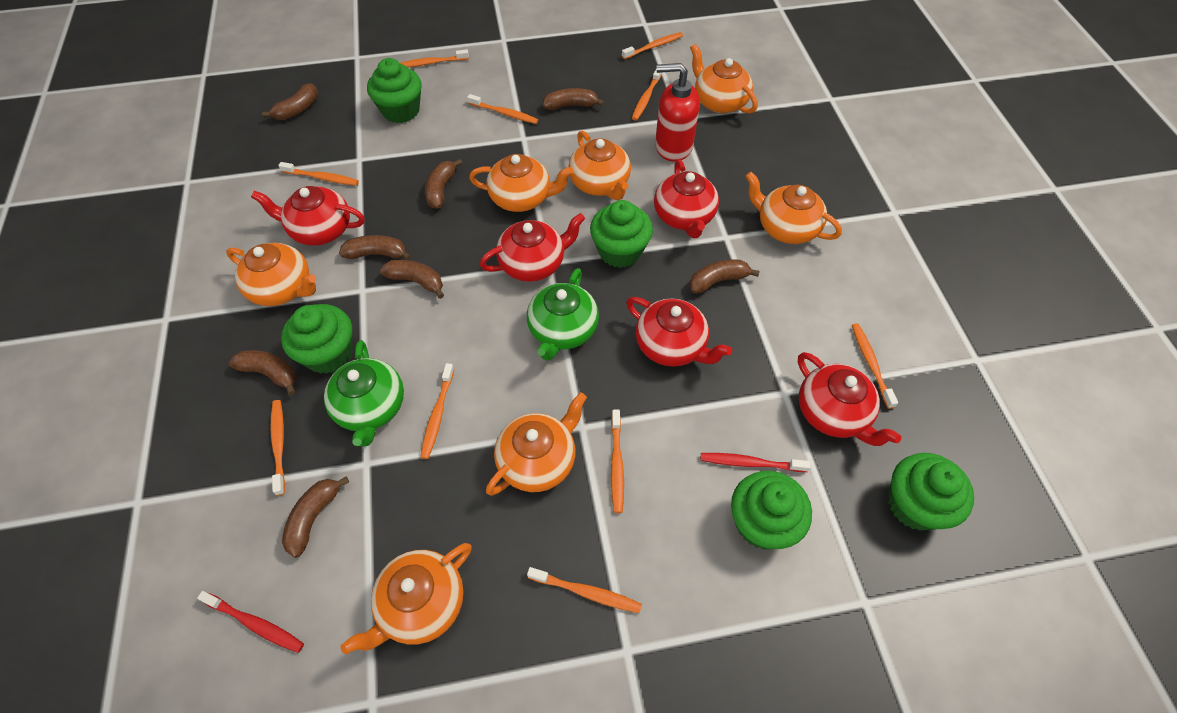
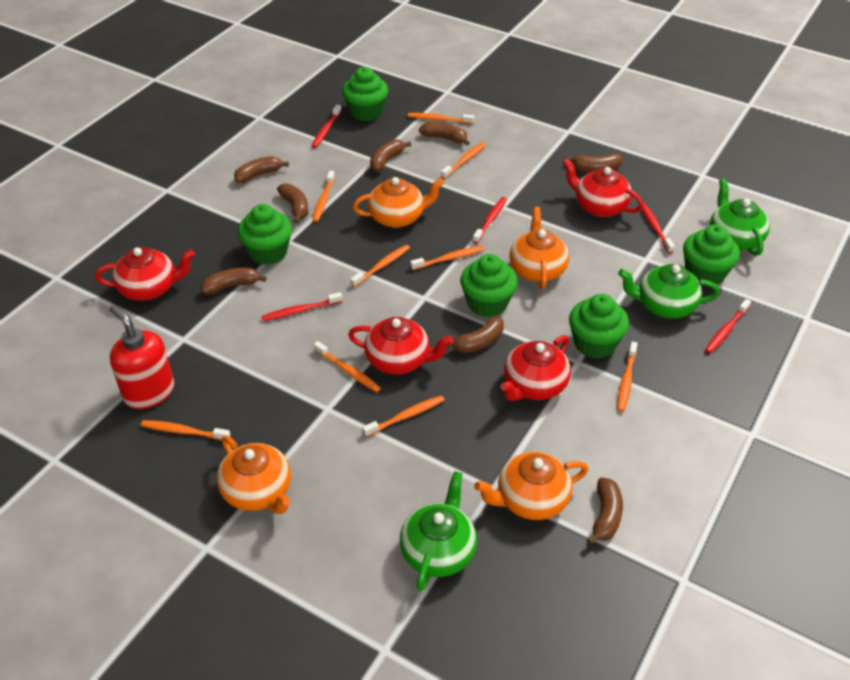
green teapot: 2 -> 3
orange teapot: 7 -> 4
orange toothbrush: 10 -> 9
red teapot: 5 -> 4
red toothbrush: 2 -> 5

